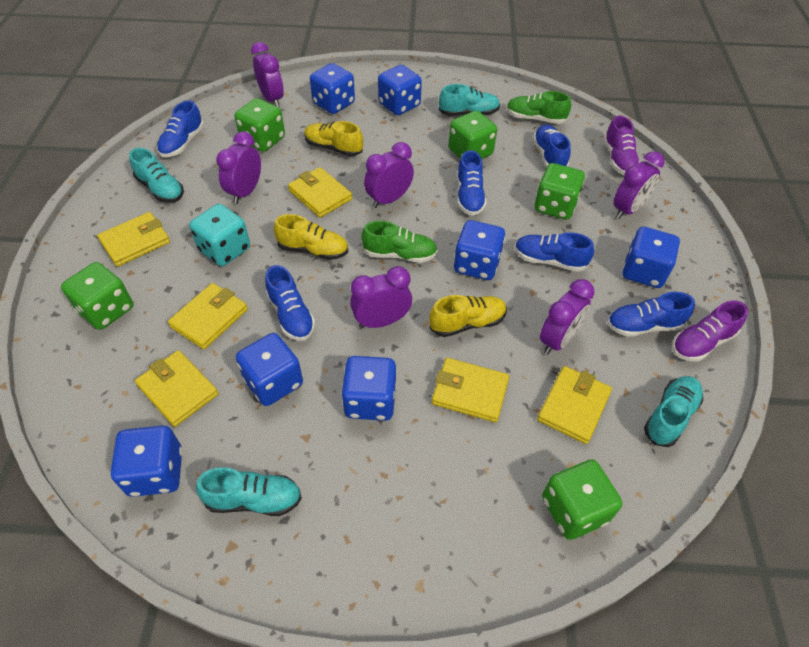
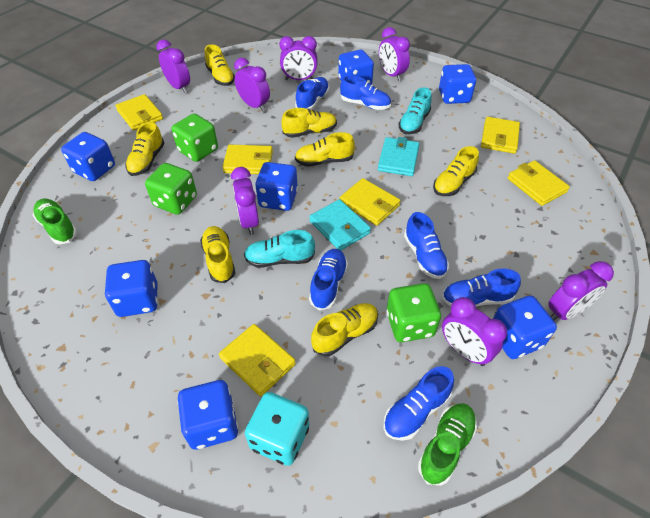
green dice: 5 -> 3
purple clock: 6 -> 7
purple shoe: 2 -> 0
turquoise shoe: 4 -> 2
turquoise wallet: 0 -> 2
yellow shoe: 3 -> 7

